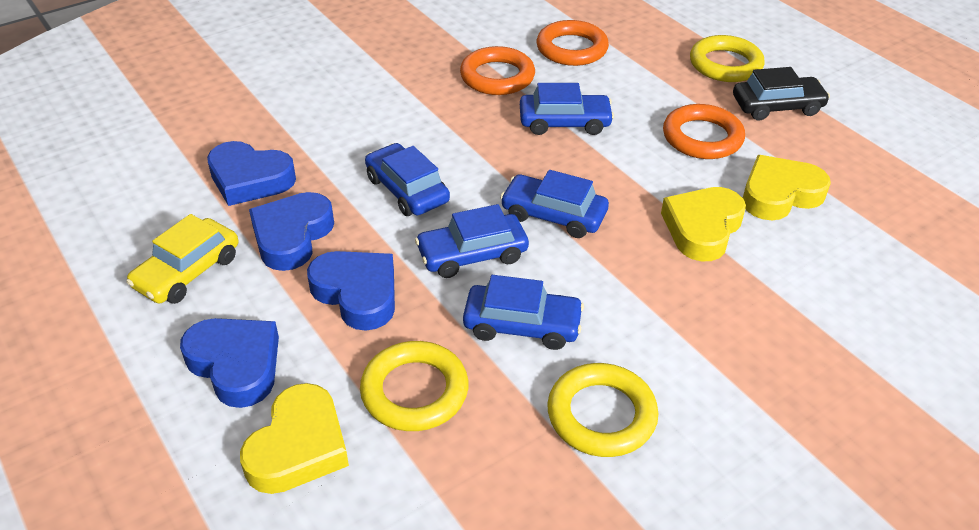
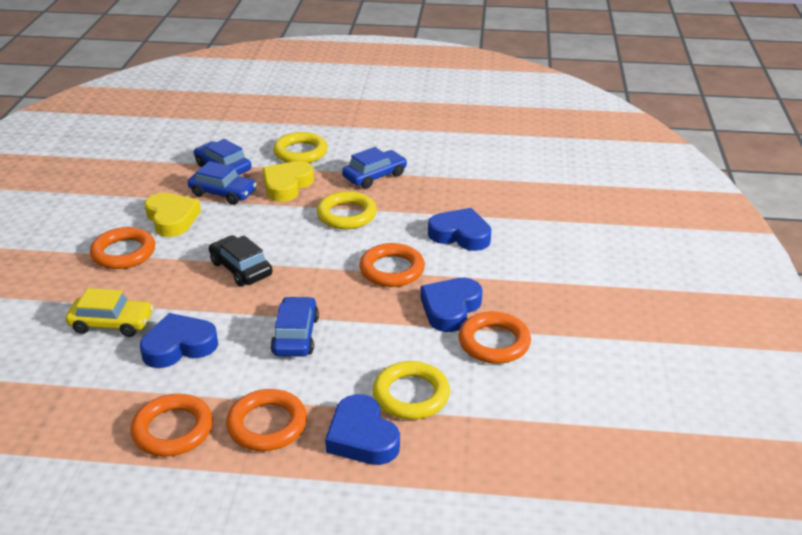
blue car: 5 -> 4
orange ring: 3 -> 5
yellow heart: 3 -> 2

